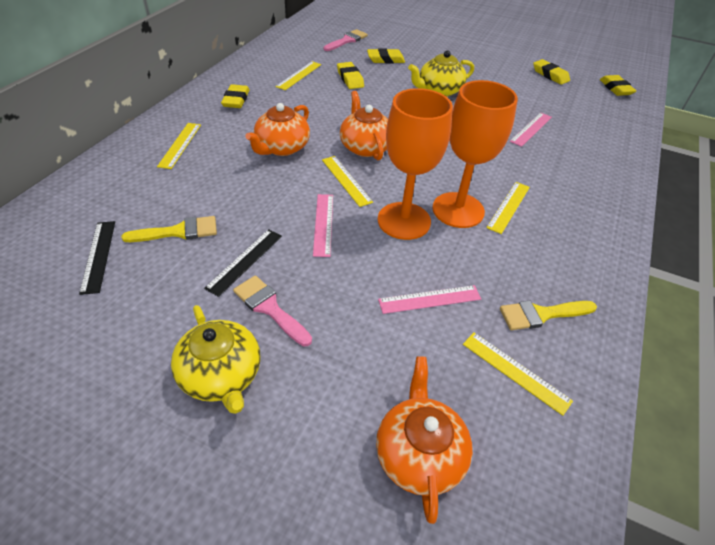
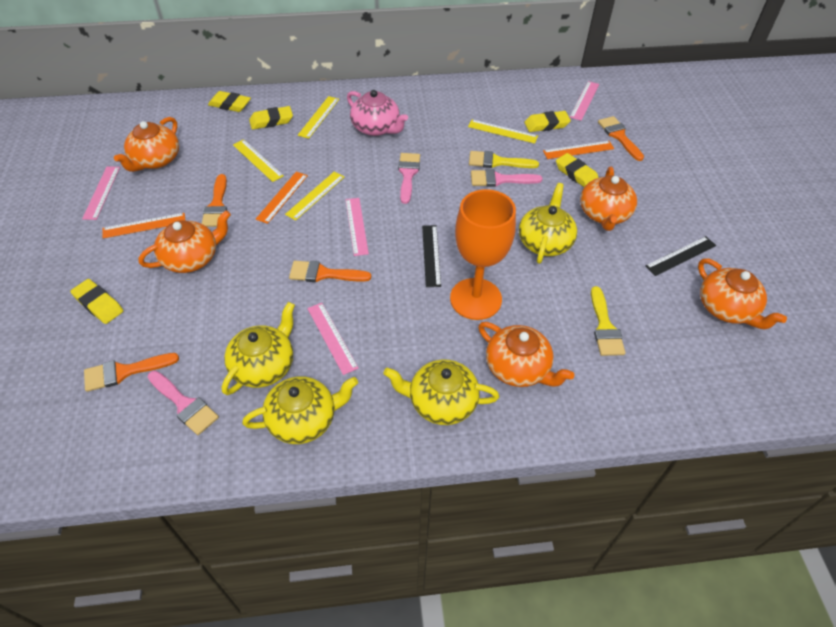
orange brush: 0 -> 4
orange goblet: 2 -> 1
orange ruler: 0 -> 3
orange teapot: 3 -> 5
pink brush: 2 -> 3
pink ruler: 3 -> 4
pink teapot: 0 -> 1
yellow ruler: 5 -> 4
yellow teapot: 2 -> 4

